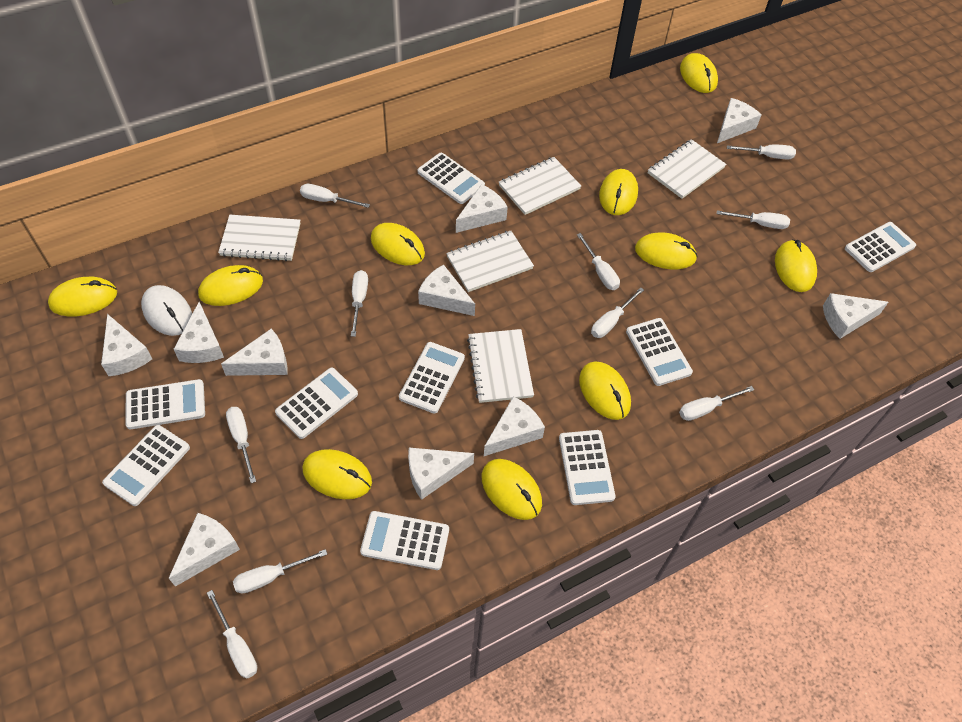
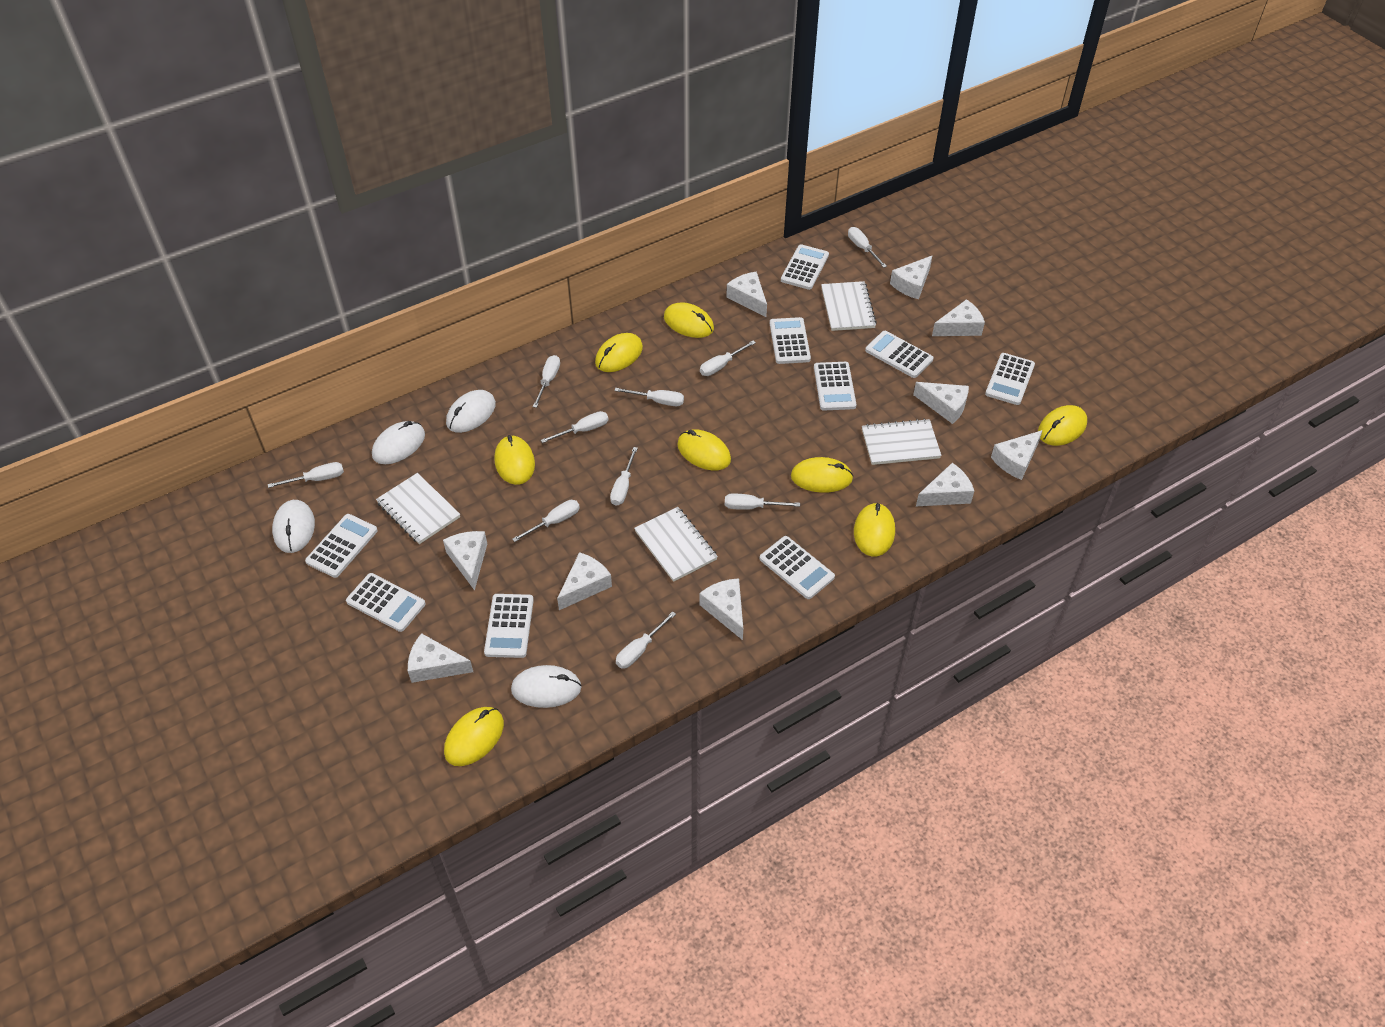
white mouse: 1 -> 4
white notebook: 5 -> 4
yellow mouse: 10 -> 8

